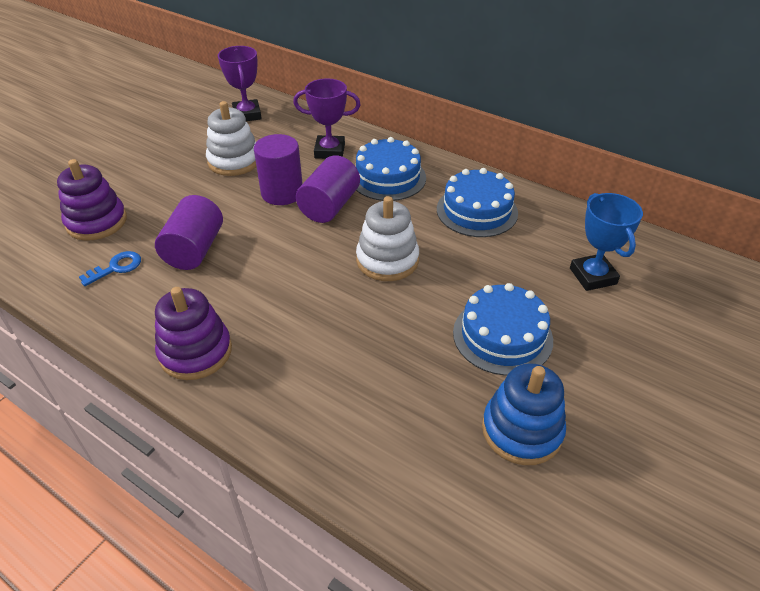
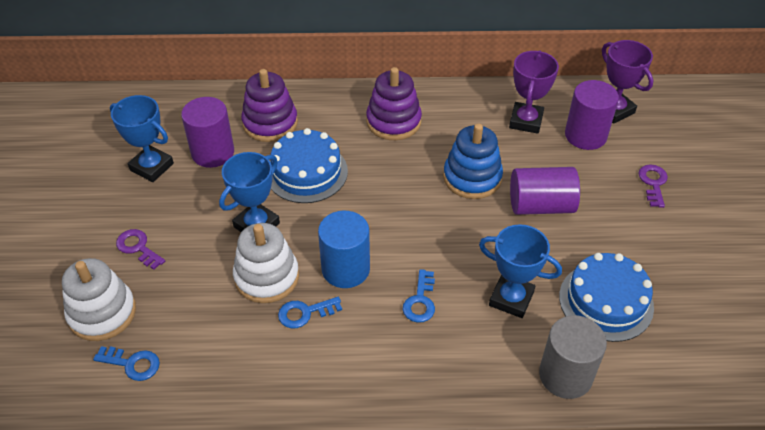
blue cake: 3 -> 2
blue cylinder: 0 -> 1
blue key: 1 -> 3
blue trophy: 1 -> 3
grey cylinder: 0 -> 1
purple key: 0 -> 2

